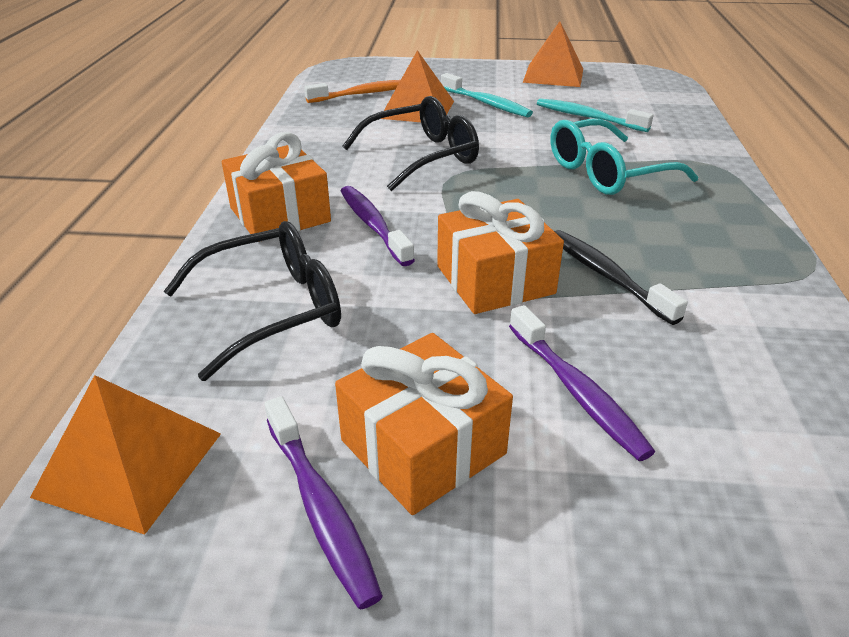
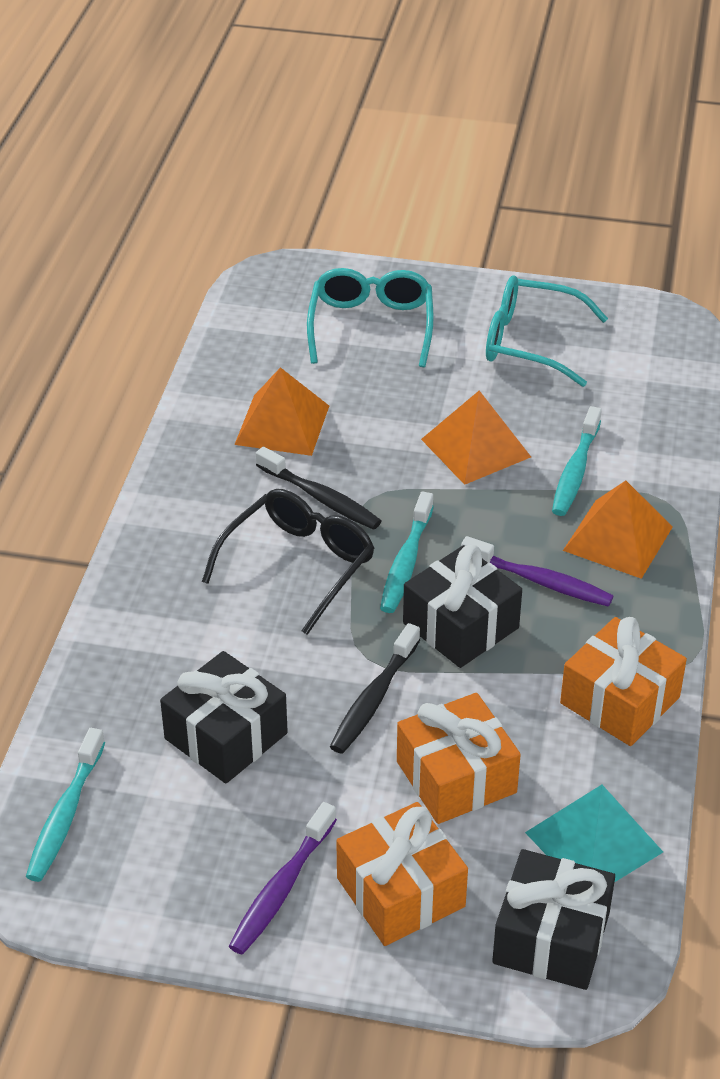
black gift: 0 -> 3
black glasses: 2 -> 1
black toothbrush: 1 -> 2
orange toothbrush: 1 -> 0
purple toothbrush: 3 -> 2
turquoise glasses: 1 -> 2
turquoise pyramid: 0 -> 1
turquoise toothbrush: 2 -> 3

